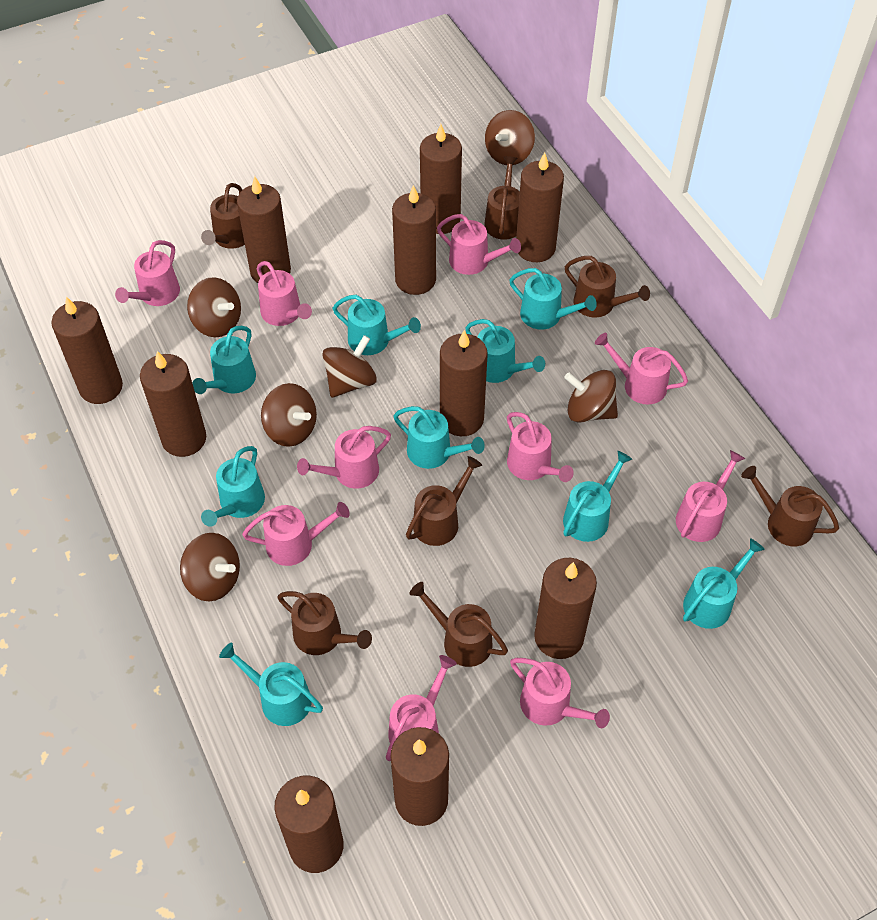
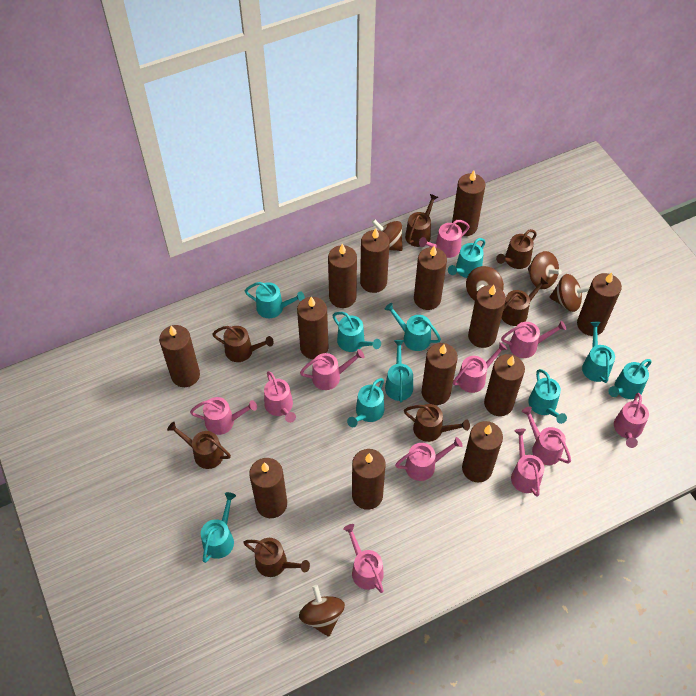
brown candle: 10 -> 13
brown spinning top: 6 -> 5
pink watering can: 10 -> 11
turquoise watering can: 9 -> 10

